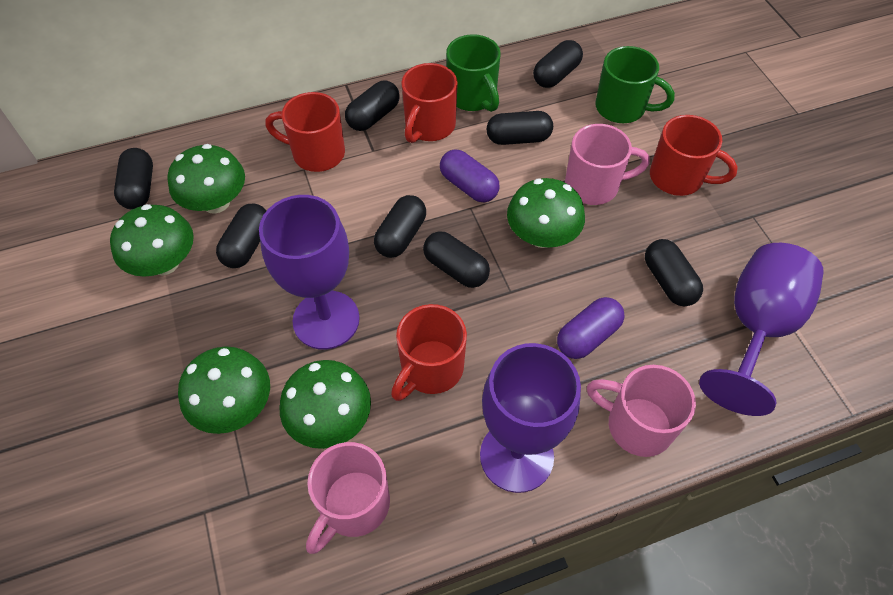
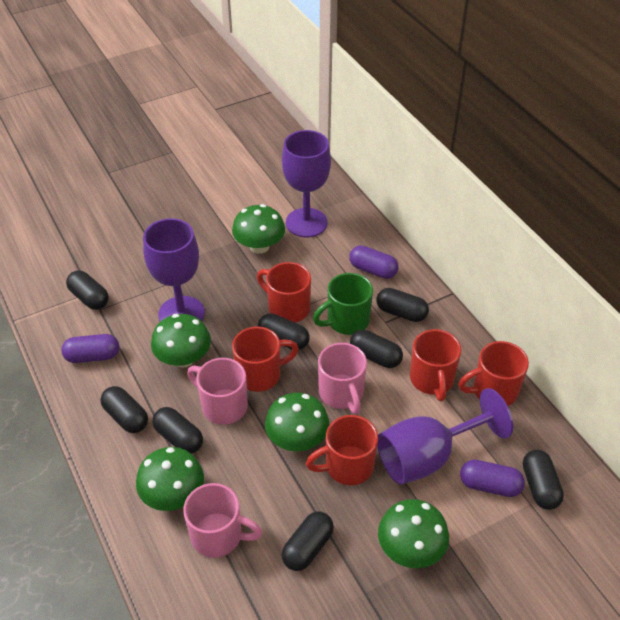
green mug: 2 -> 1
purple capsule: 2 -> 3
red mug: 4 -> 5

